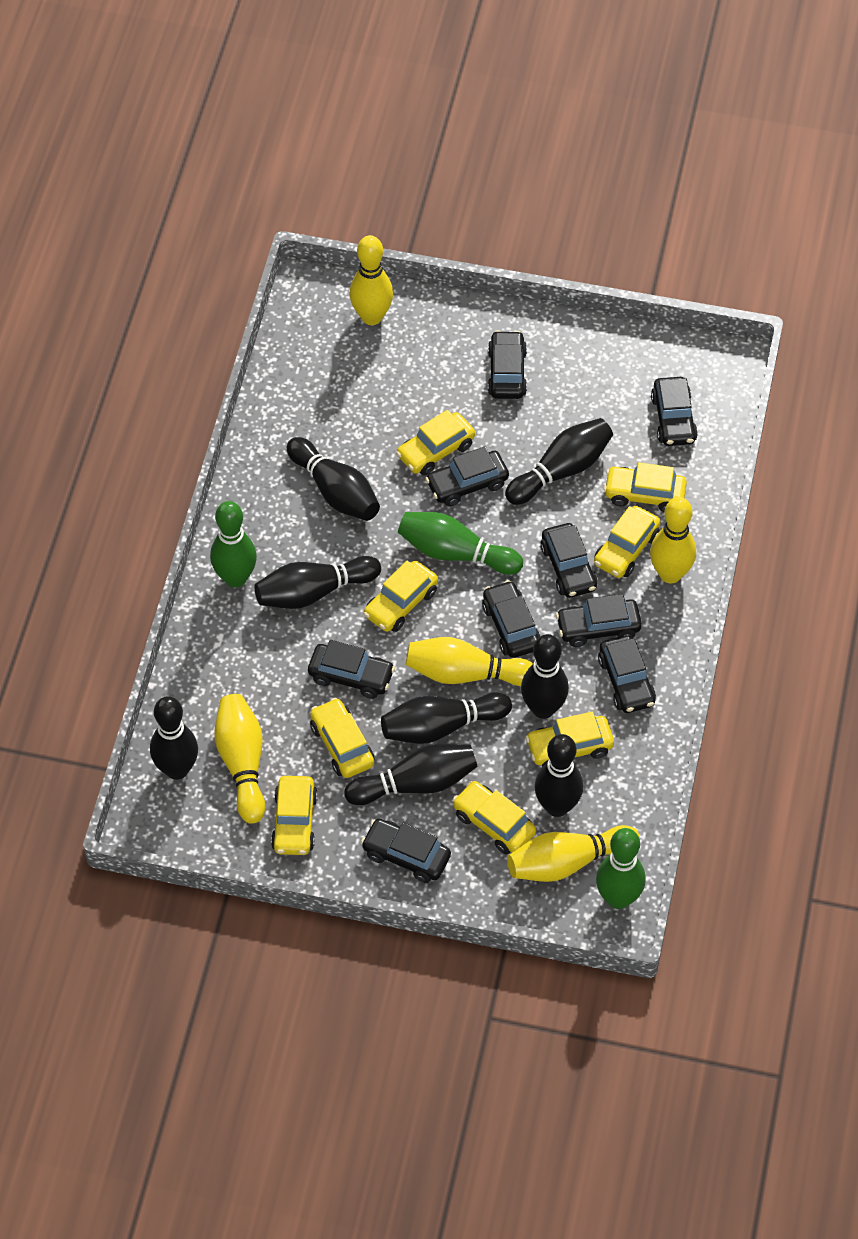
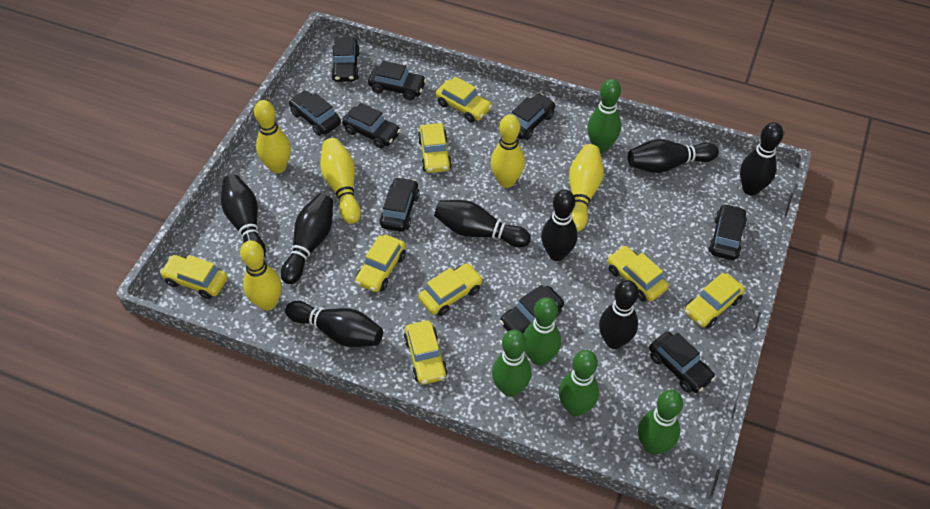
green bowling pin: 3 -> 5

